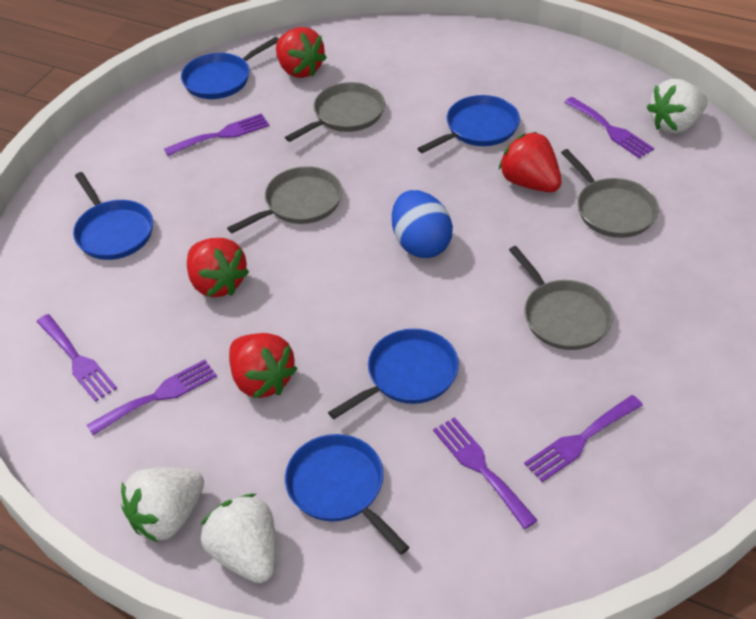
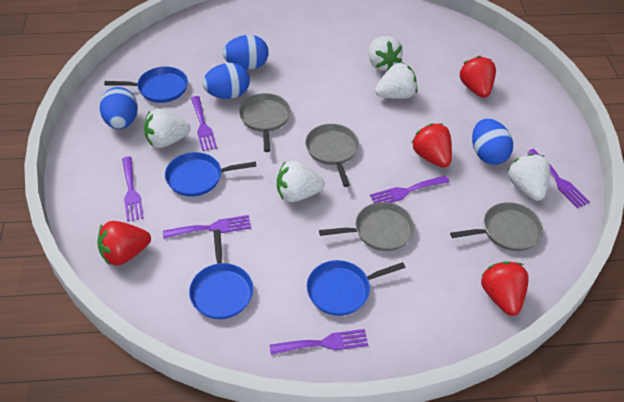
blue egg: 1 -> 4
blue pan: 5 -> 4
white strawberry: 3 -> 5

